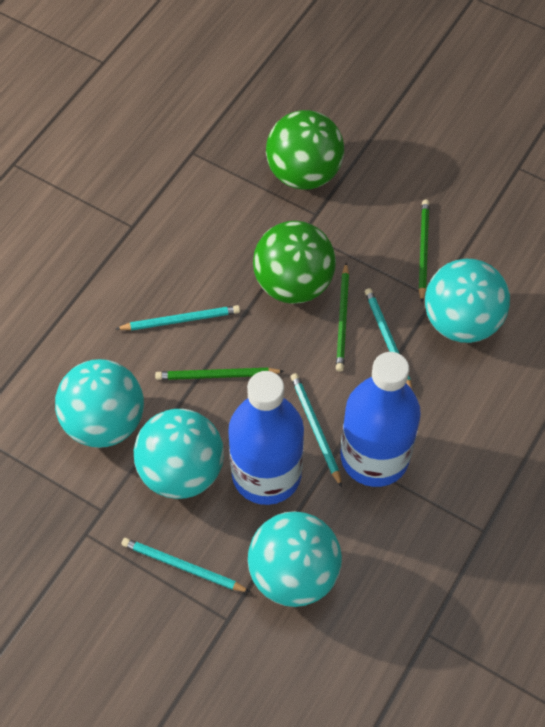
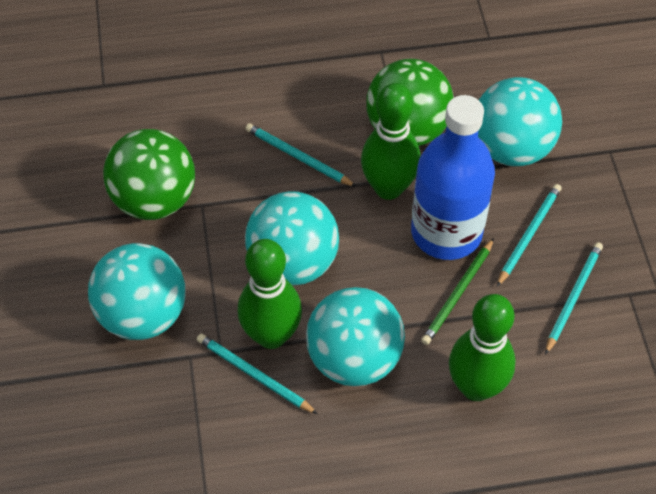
blue bottle: 2 -> 1
green bowling pin: 0 -> 3
green pencil: 3 -> 1

